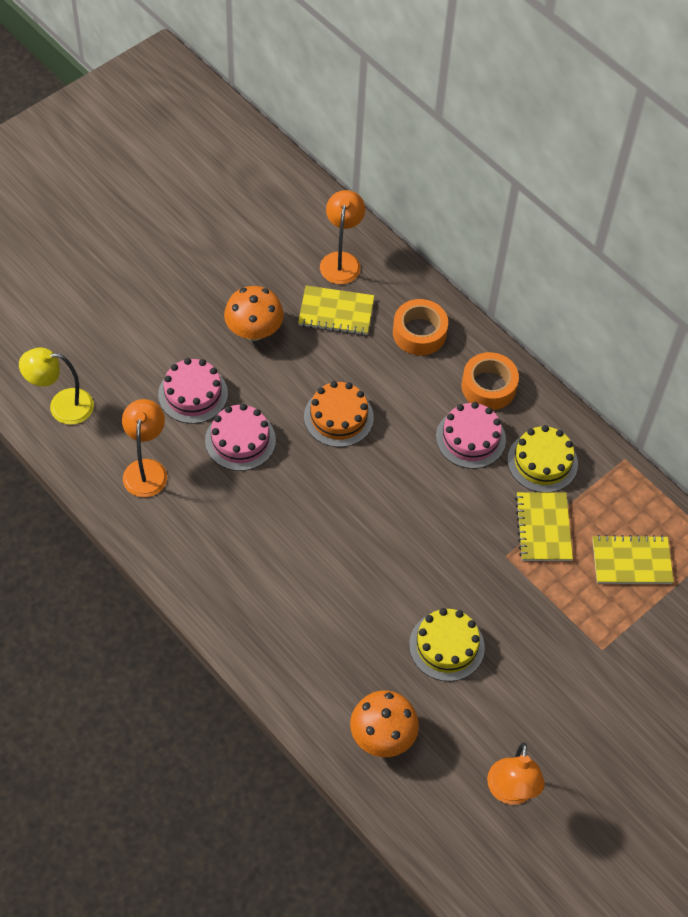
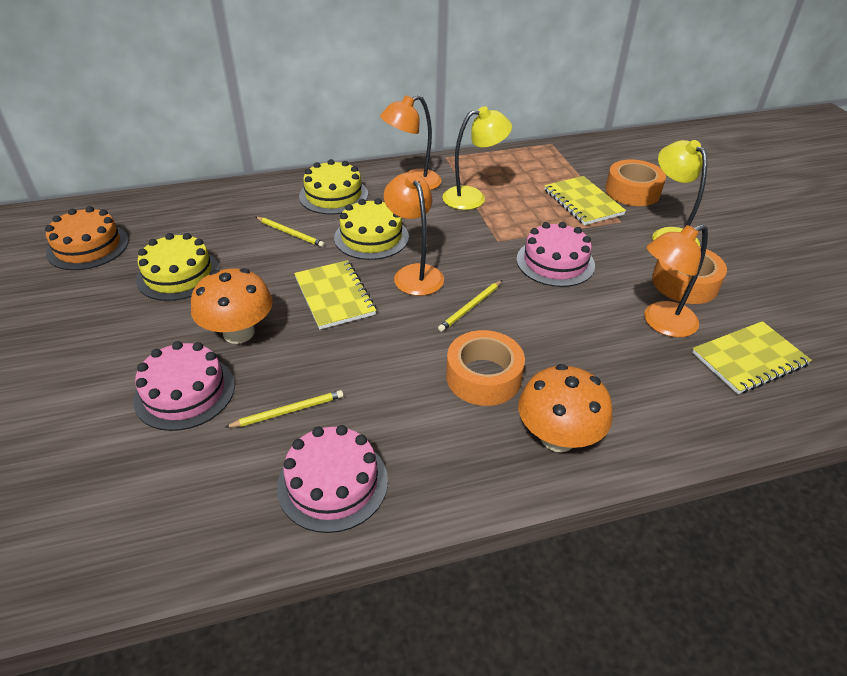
orange tape: 2 -> 3
yellow cake: 2 -> 3
yellow lamp: 1 -> 2
yellow pencil: 0 -> 3

